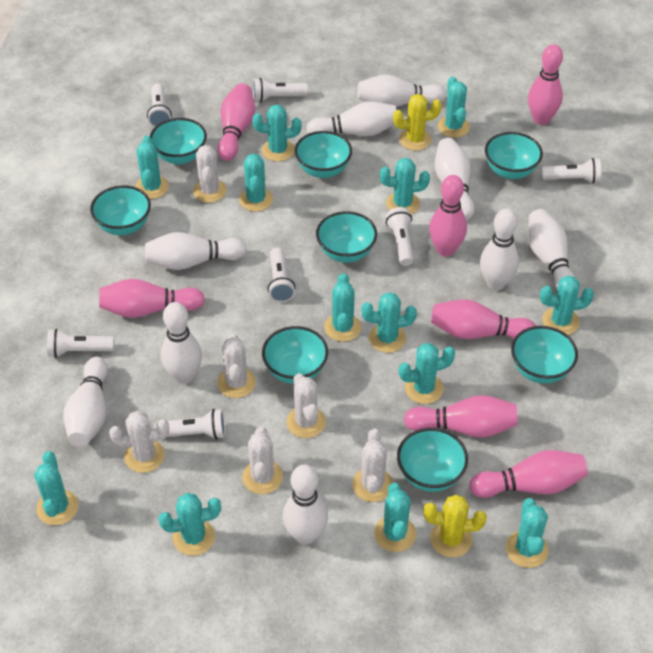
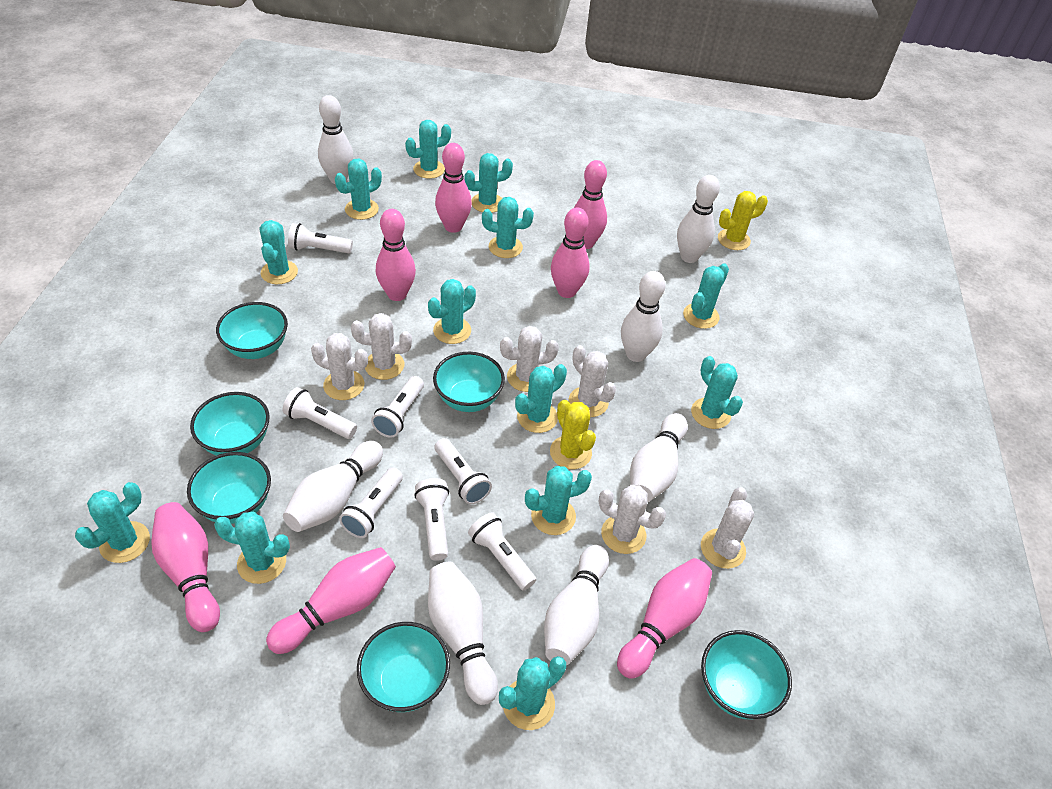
turquoise bowl: 8 -> 6
white bowling pin: 9 -> 7

